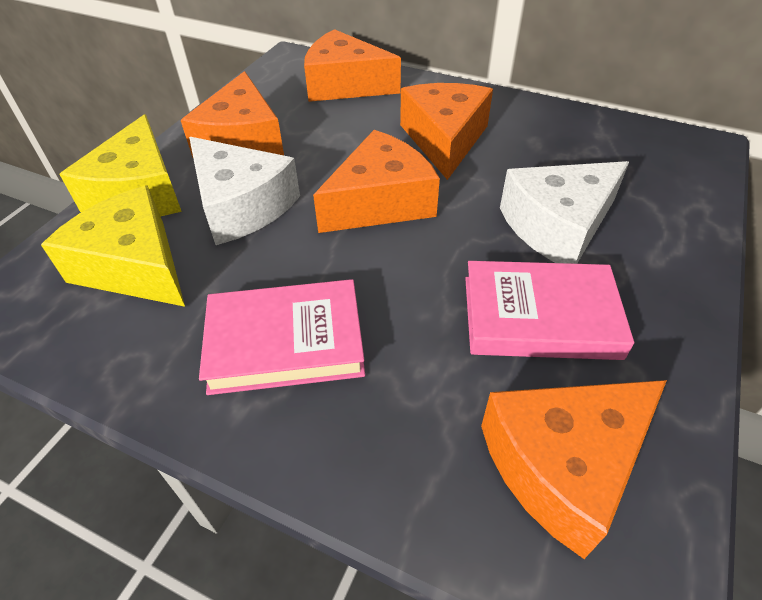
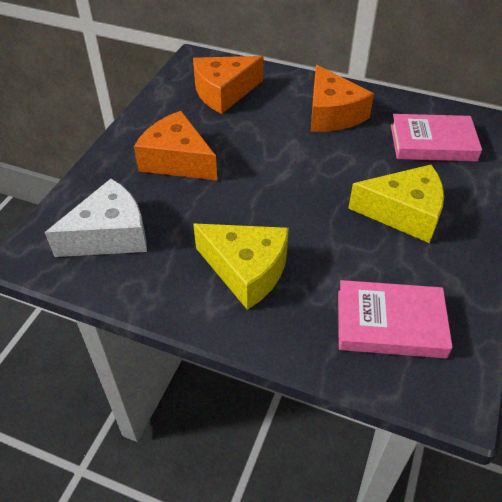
orange cheese: 5 -> 3
white cheese: 2 -> 1

